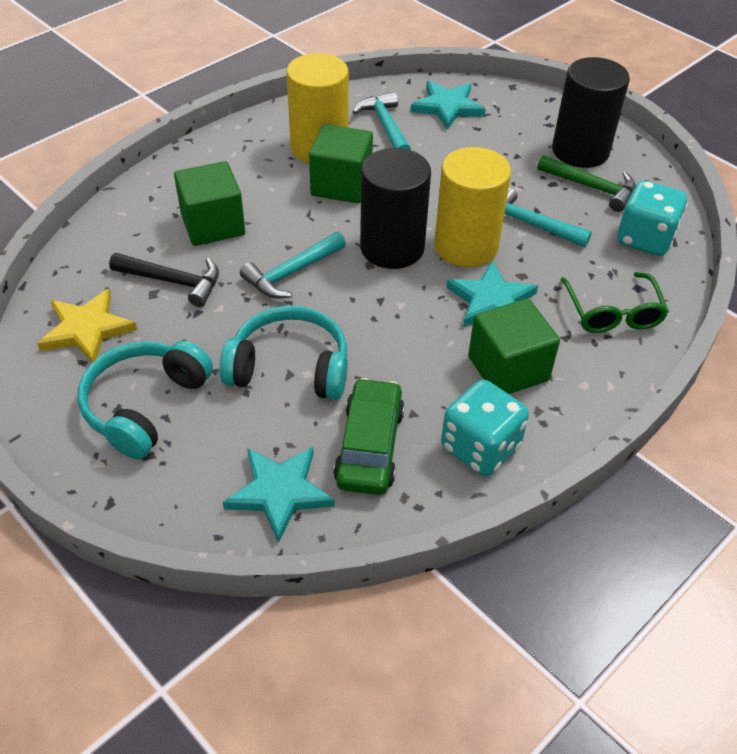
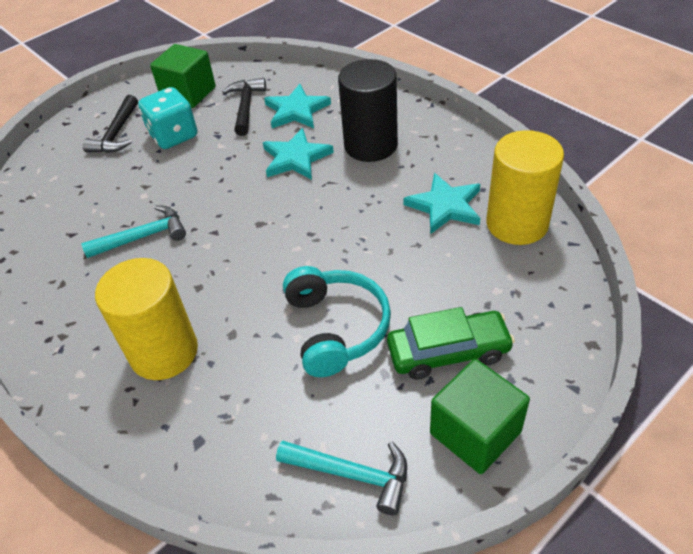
black cylinder: 2 -> 1
black hammer: 1 -> 2
green cube: 3 -> 2
green glasses: 1 -> 0
green hammer: 1 -> 0
turquoise dice: 2 -> 1
turquoise hammer: 3 -> 2
turquoise headphones: 2 -> 1
yellow star: 1 -> 0

